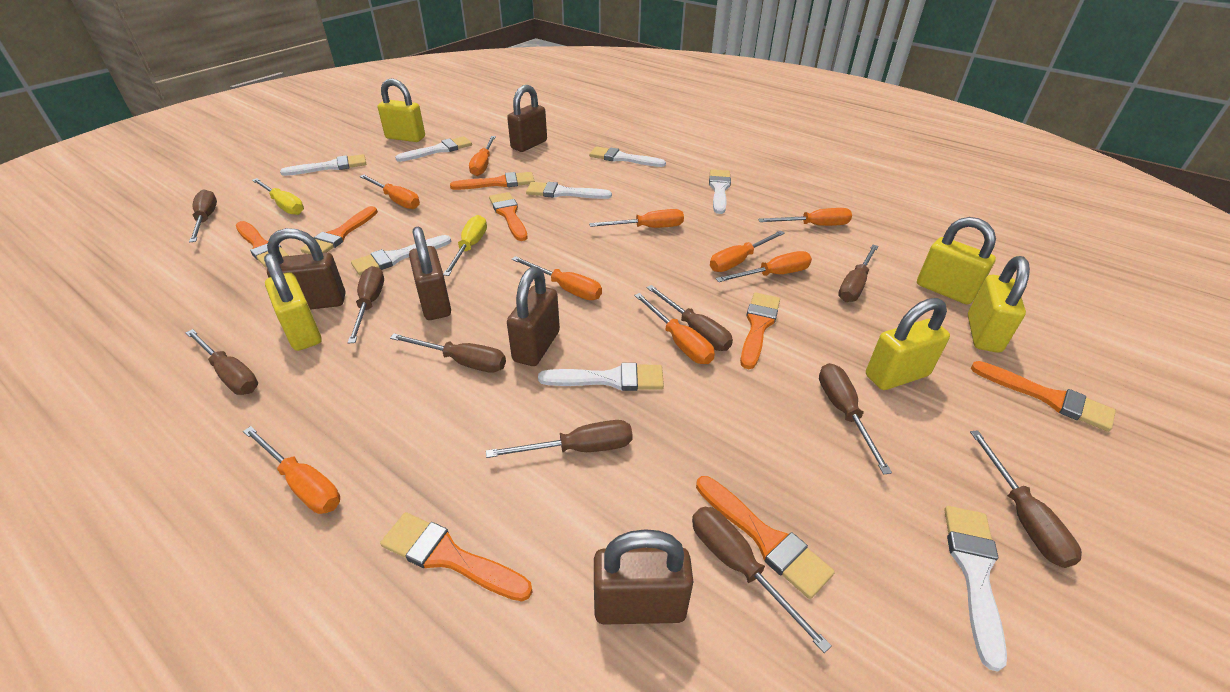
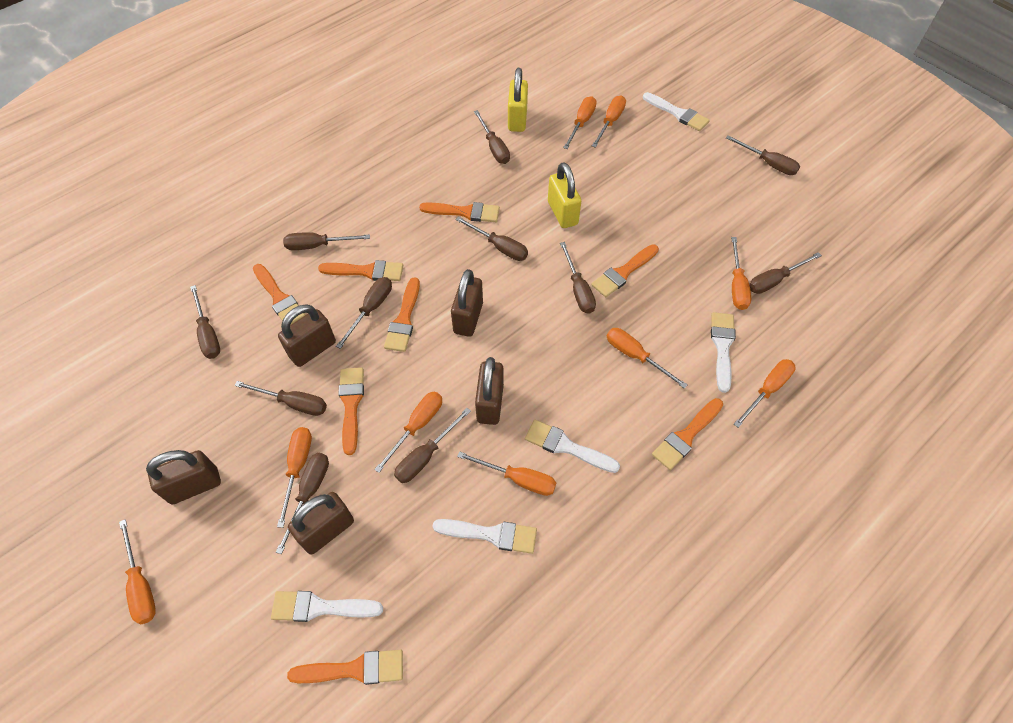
brown screwdriver: 10 -> 11
white brush: 8 -> 5
yellow padlock: 5 -> 2
yellow screwdriver: 2 -> 0

